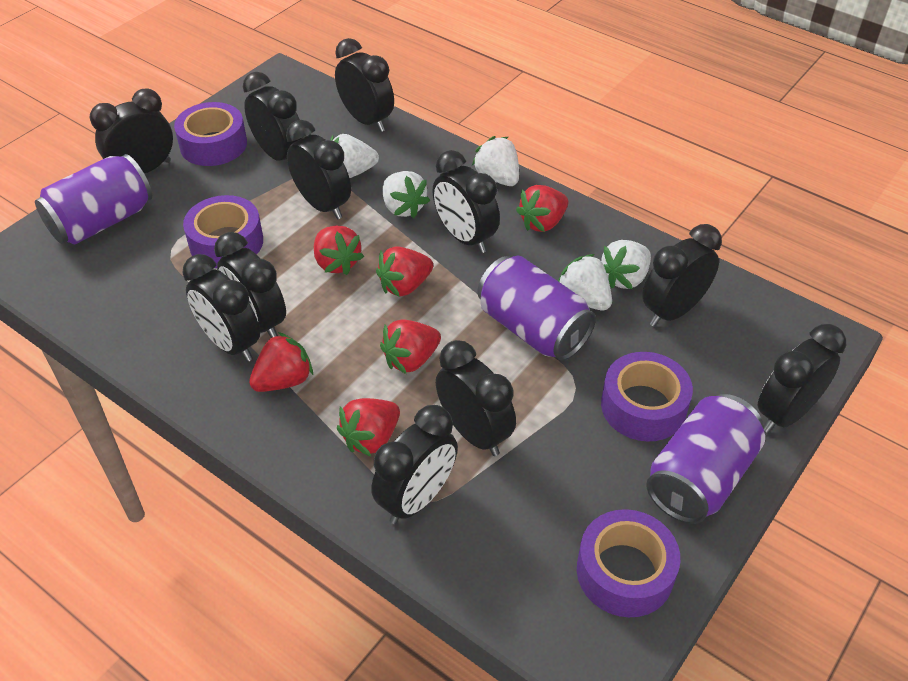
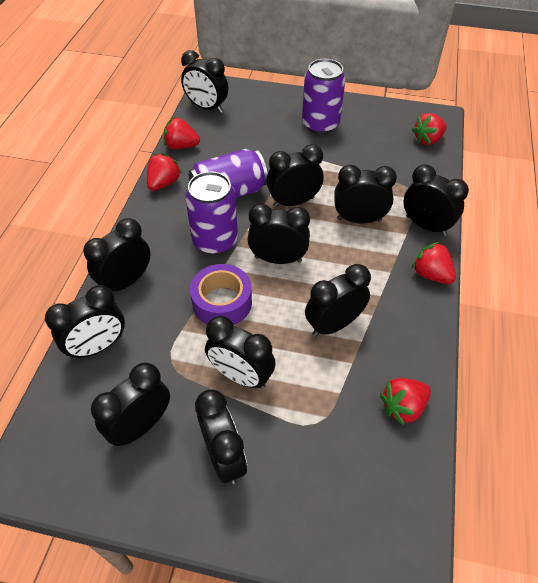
purple tape: 4 -> 1
red strawberry: 6 -> 5
white strawberry: 5 -> 0

